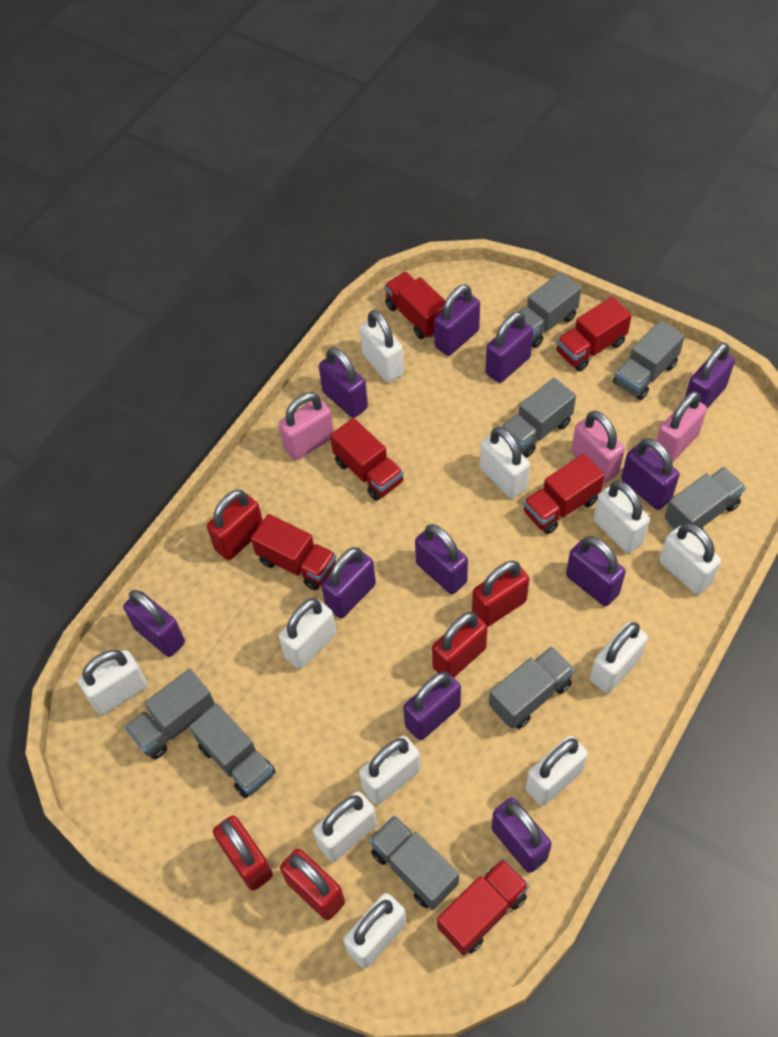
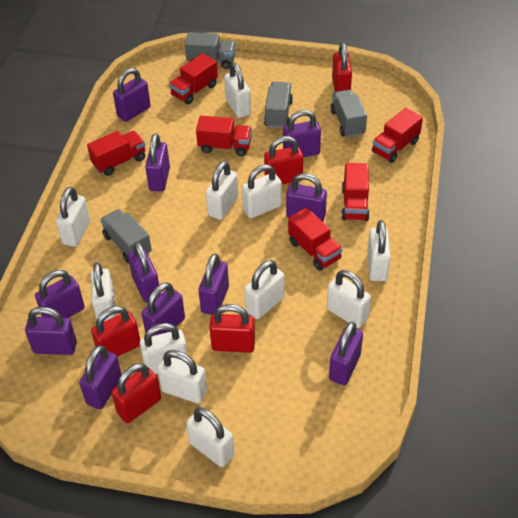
grey truck: 8 -> 4
pink padlock: 3 -> 0

